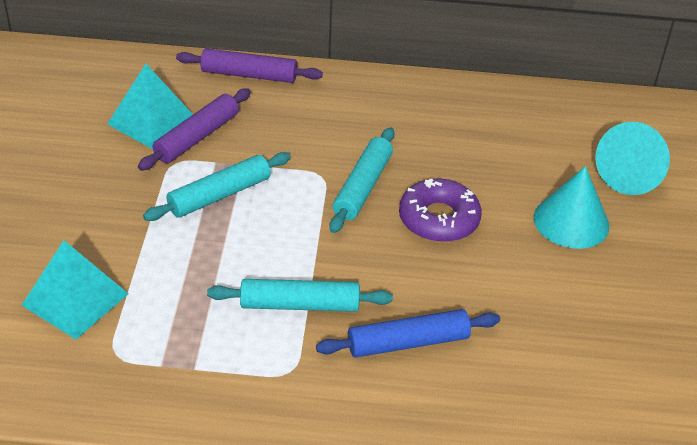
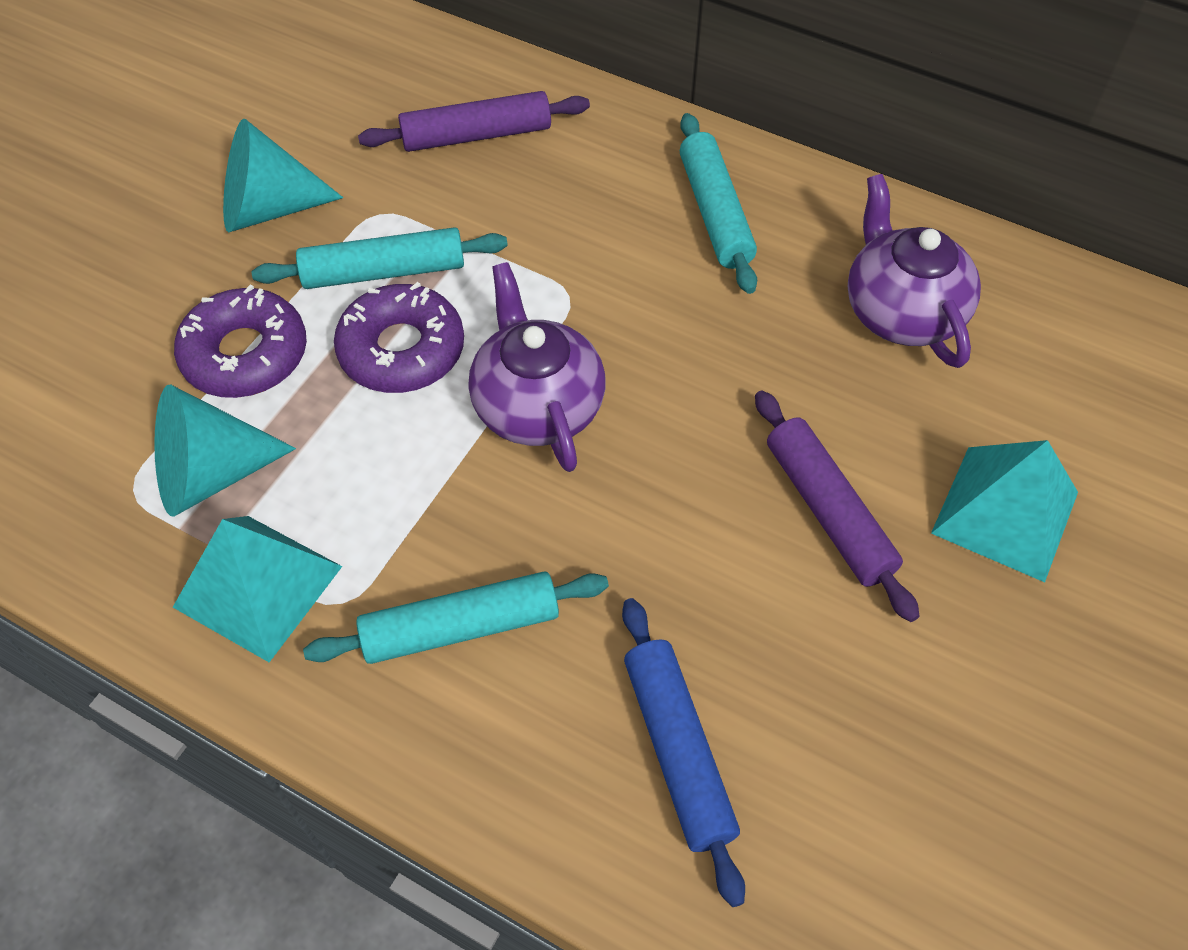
purple donut: 1 -> 2
purple teapot: 0 -> 2

